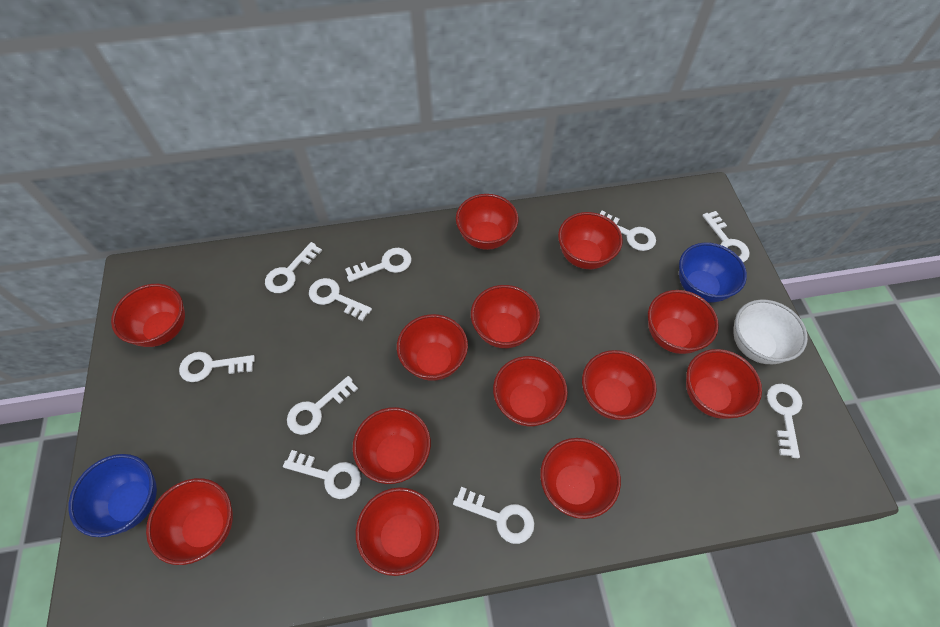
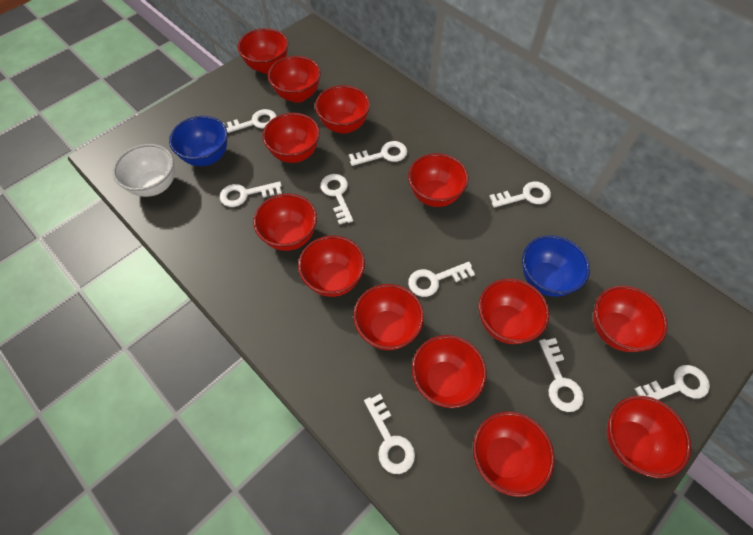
white key: 10 -> 9

